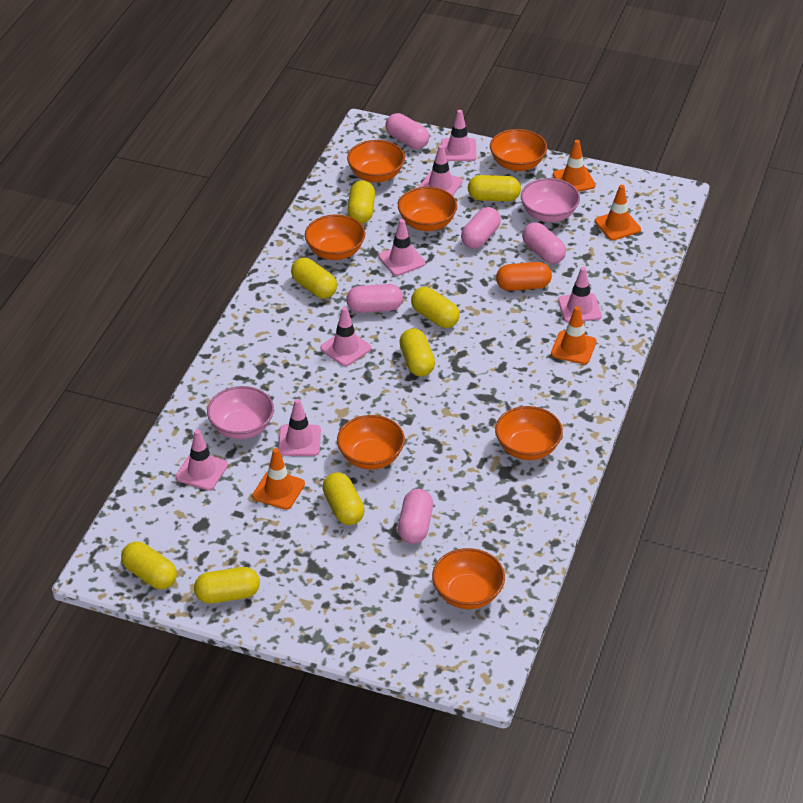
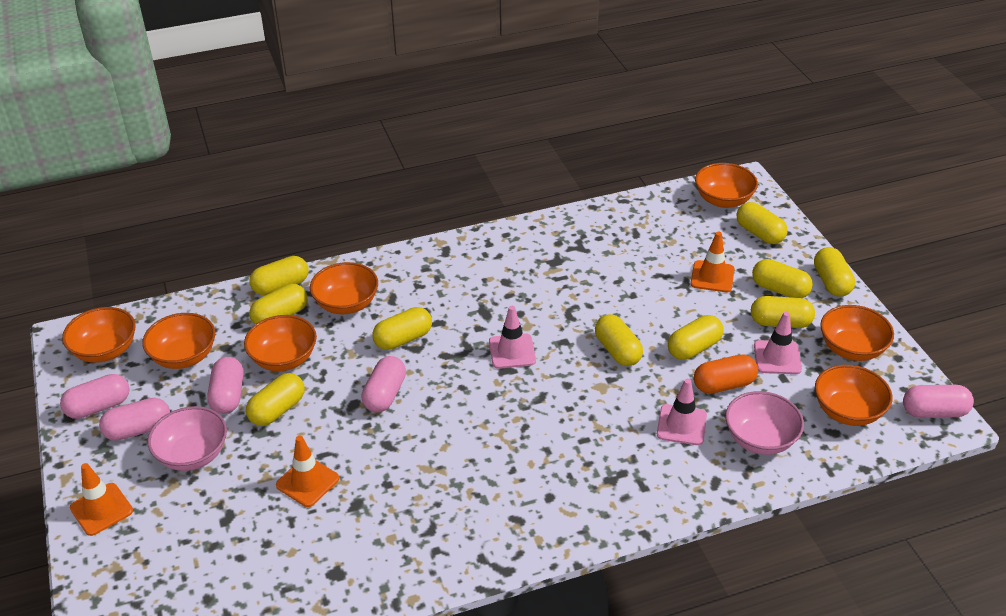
orange traffic cone: 4 -> 3
pink traffic cone: 7 -> 3
yellow capsule: 8 -> 10

